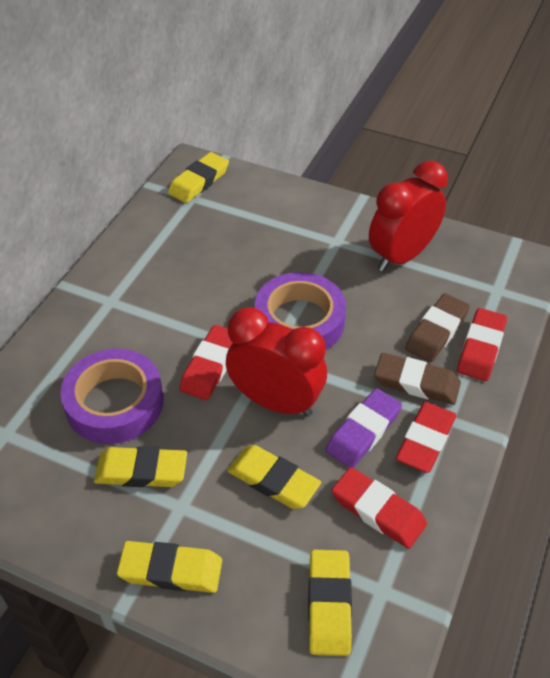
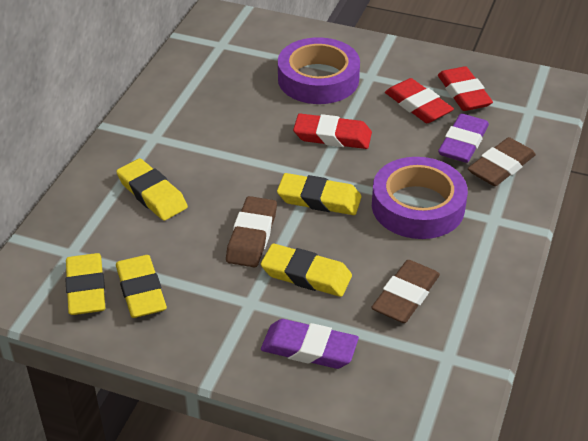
brown eraser: 2 -> 3
purple eraser: 1 -> 2
red clock: 2 -> 0
red eraser: 4 -> 3

